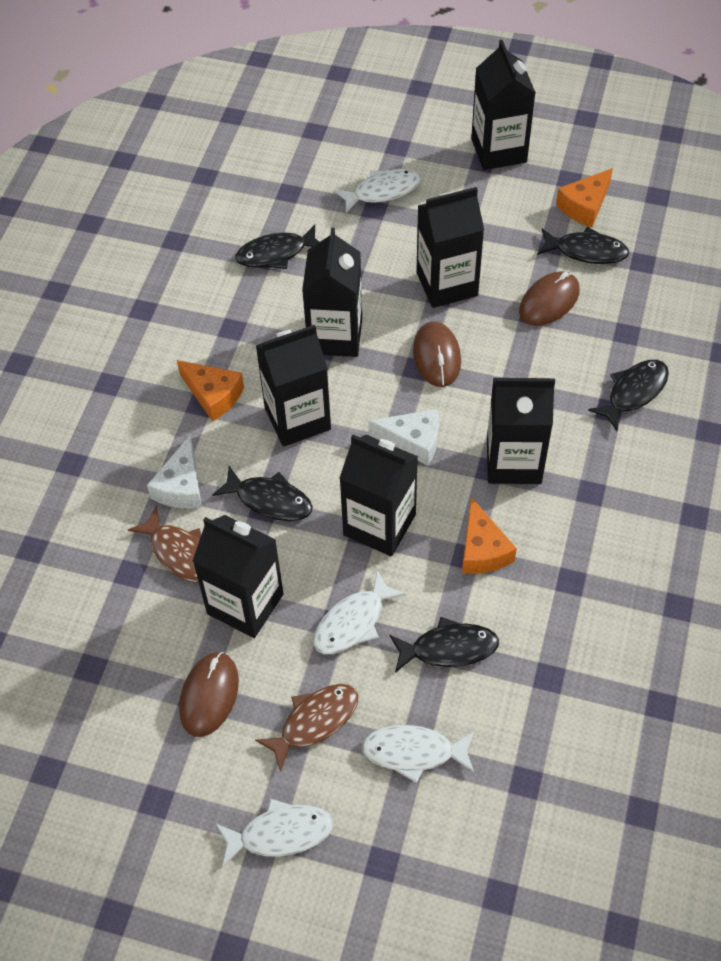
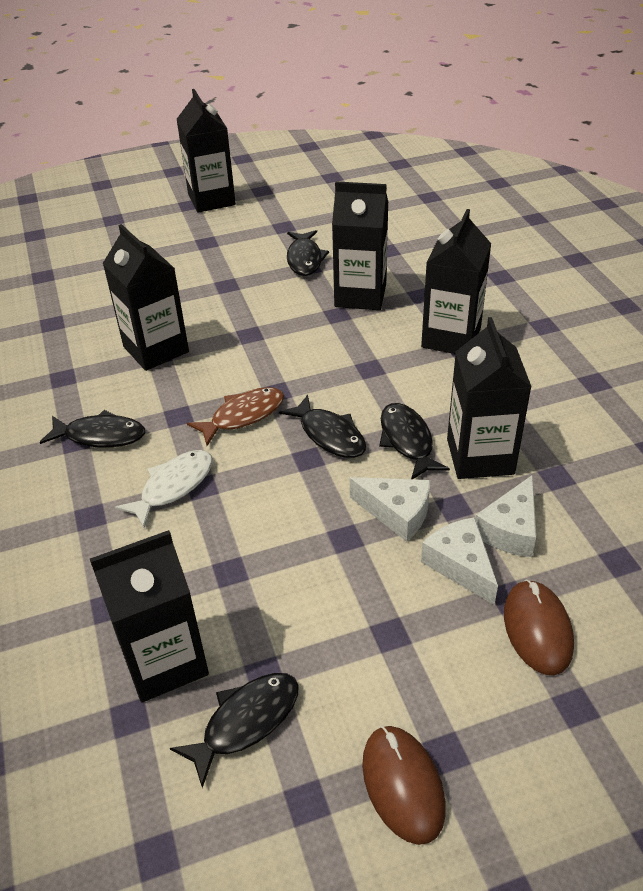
black carton: 7 -> 6
brown fish: 2 -> 1
brown mouse: 3 -> 2
orange cheese: 3 -> 0
white cheese: 2 -> 3
white fish: 4 -> 1

